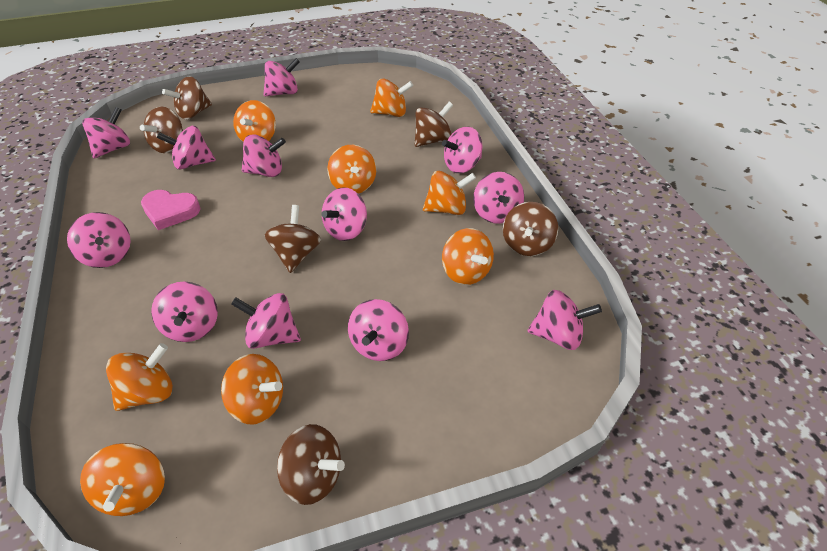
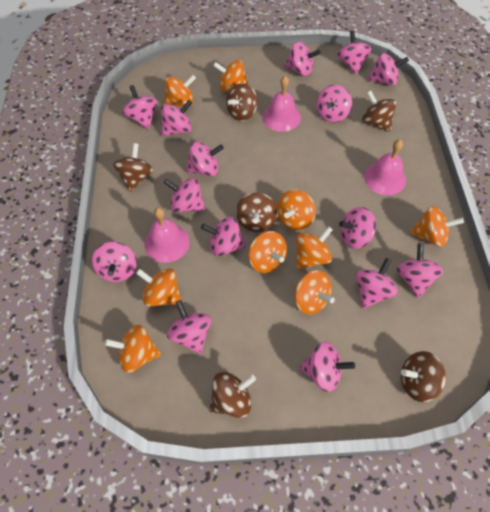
orange spinning top: 8 -> 9
pink bell: 0 -> 3
pink heart: 1 -> 0
pink spinning top: 12 -> 15

